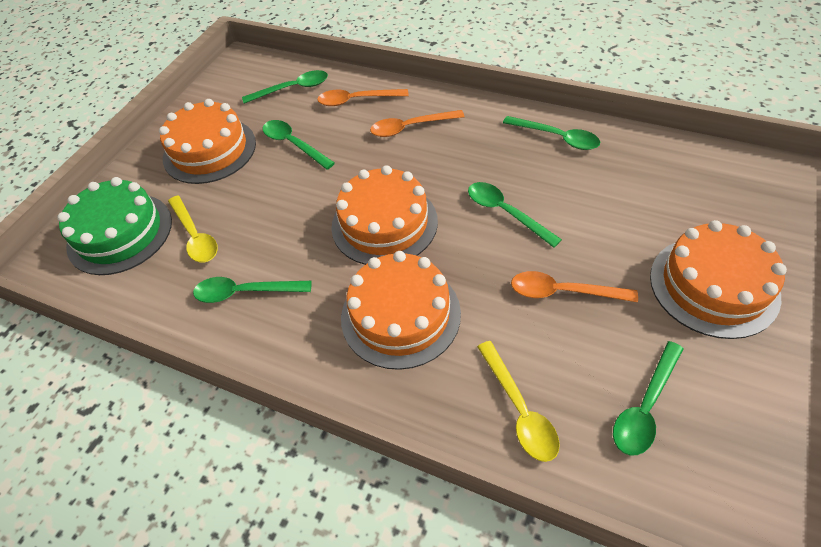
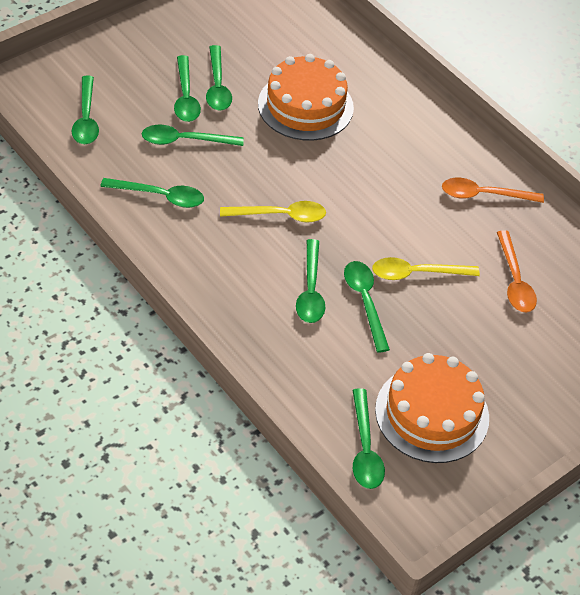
green cake: 1 -> 0
green spoon: 6 -> 8
orange cake: 4 -> 2
orange spoon: 3 -> 2

